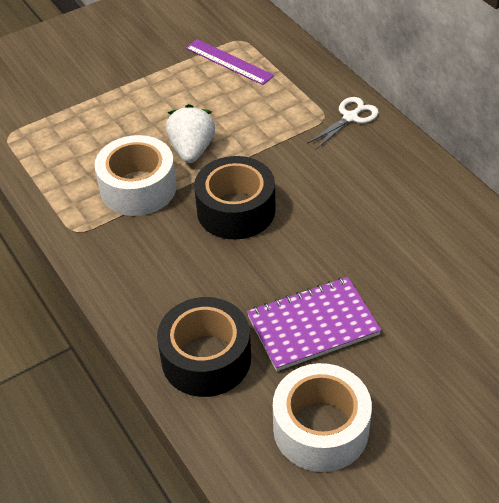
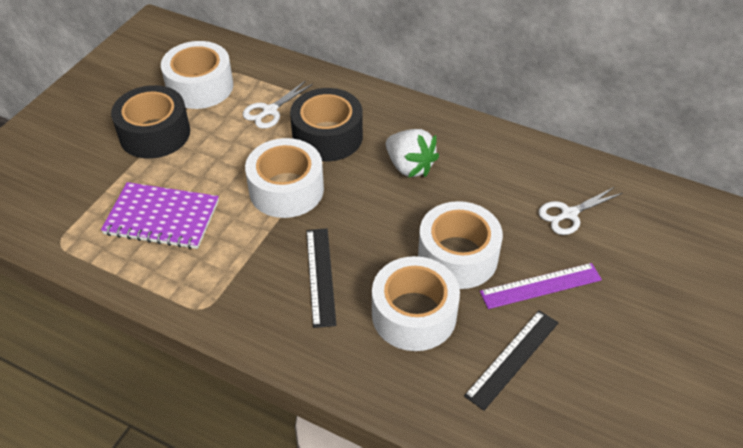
black ruler: 0 -> 2
white scissors: 1 -> 2
white tape: 2 -> 4

